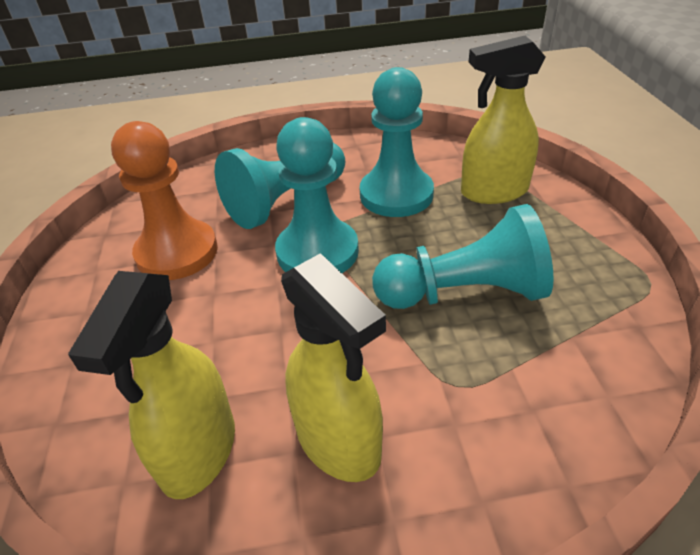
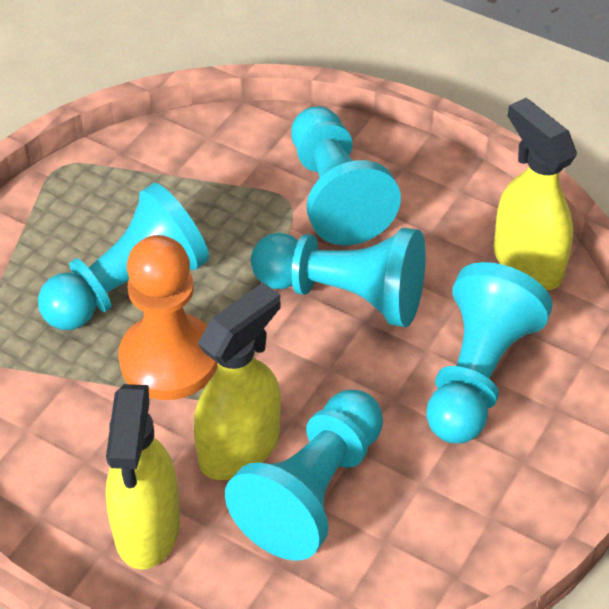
turquoise pawn: 4 -> 5

